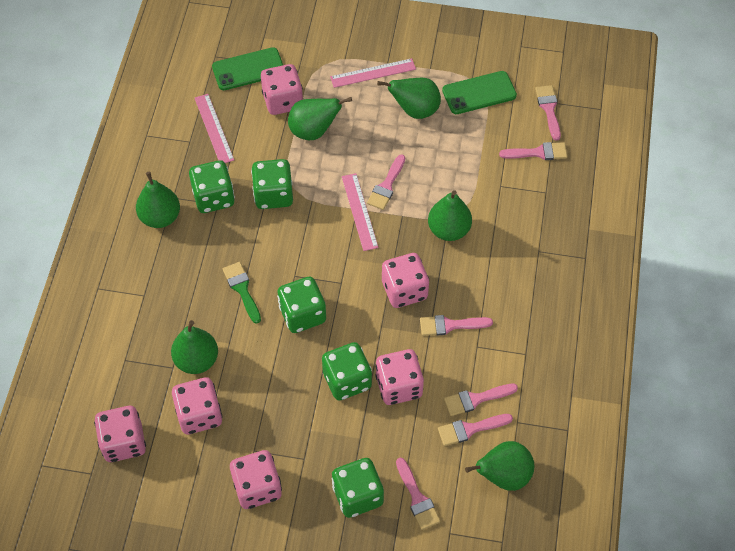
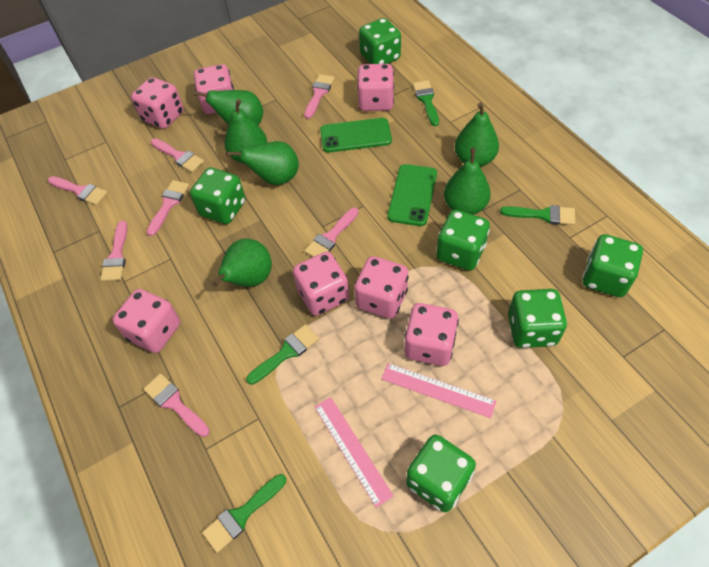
green brush: 1 -> 4
green dice: 5 -> 6
pink dice: 6 -> 7
pink ruler: 3 -> 2

